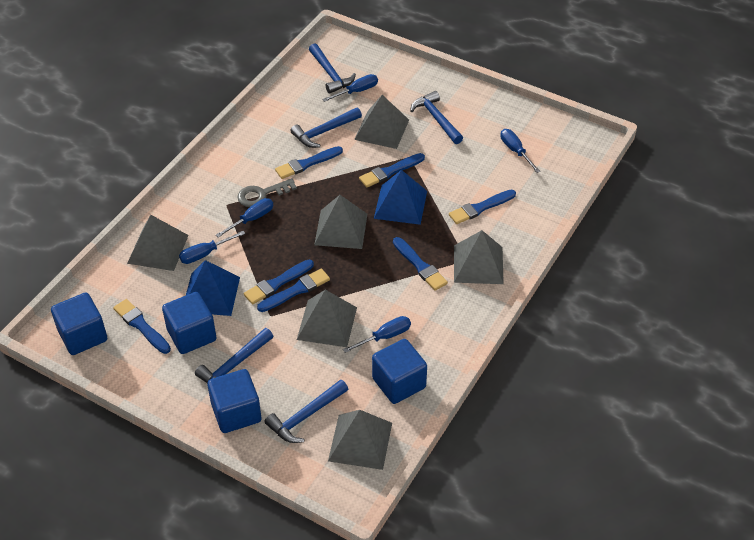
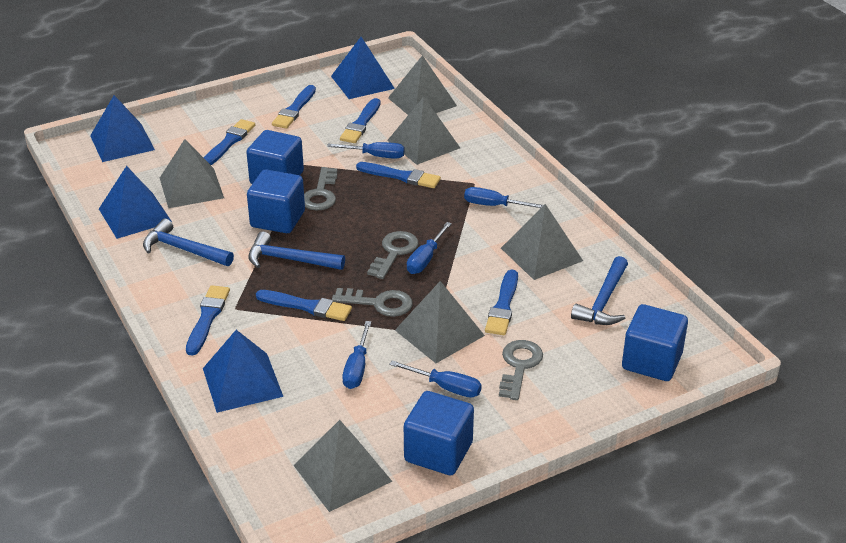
blue hammer: 5 -> 3
blue pyramid: 2 -> 4
grey key: 1 -> 4

